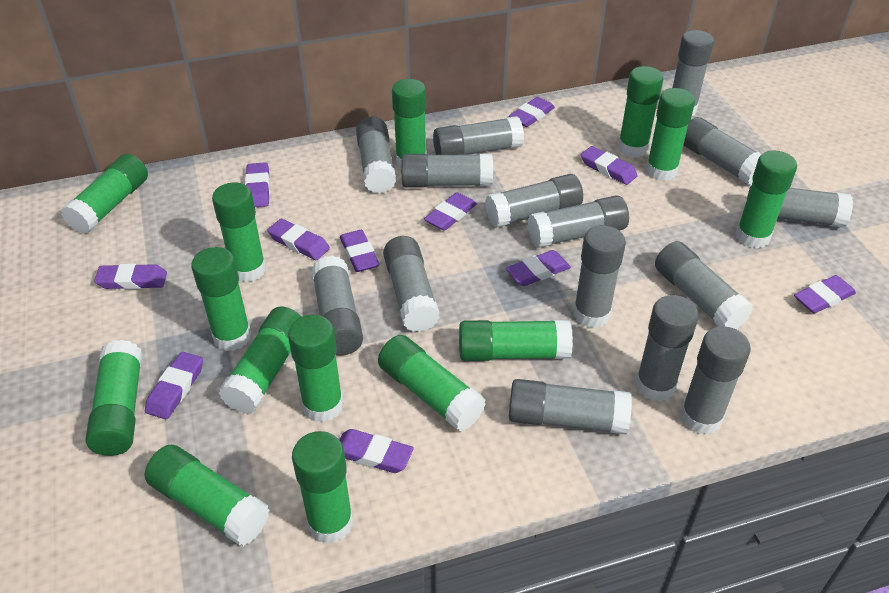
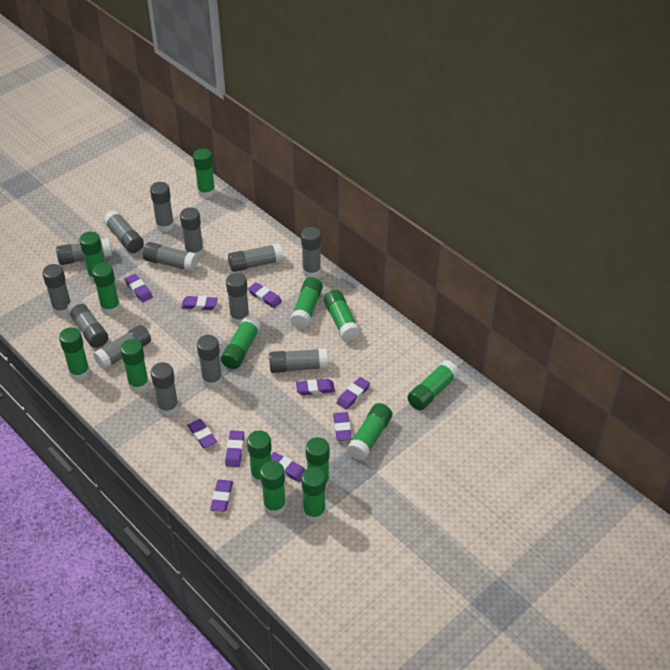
grey glue stick: 15 -> 14
purple eraser: 11 -> 10

